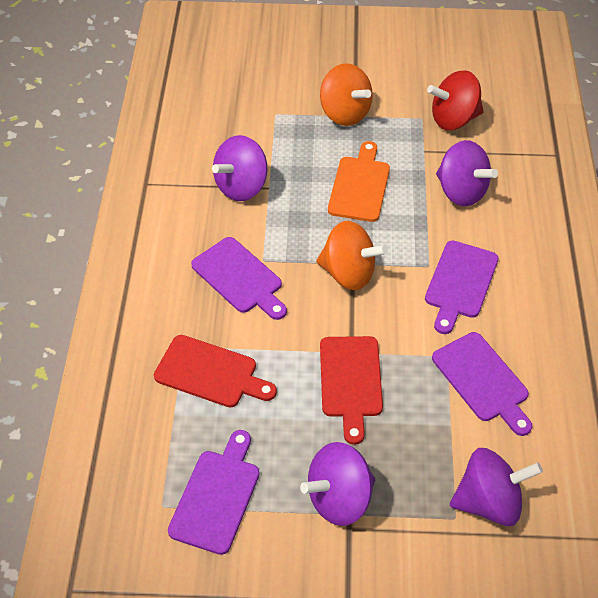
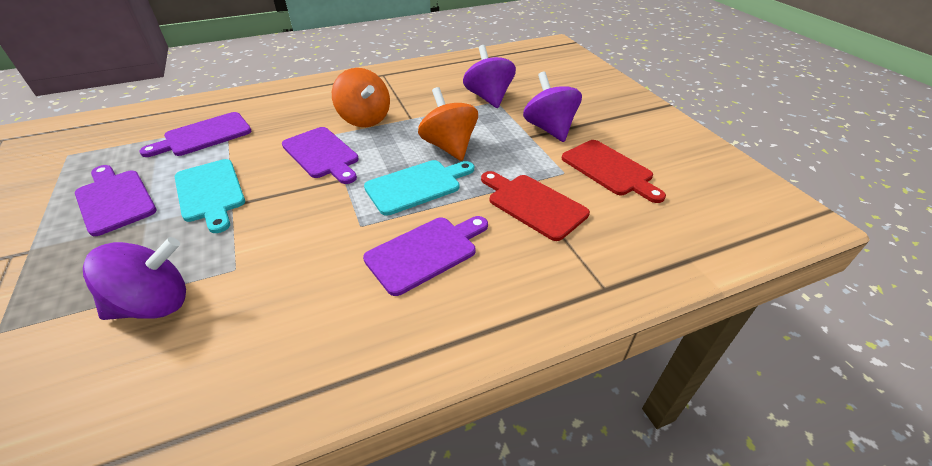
orange cutting board: 1 -> 0
purple spinning top: 4 -> 3
red spinning top: 1 -> 0
turquoise cutting board: 0 -> 2

